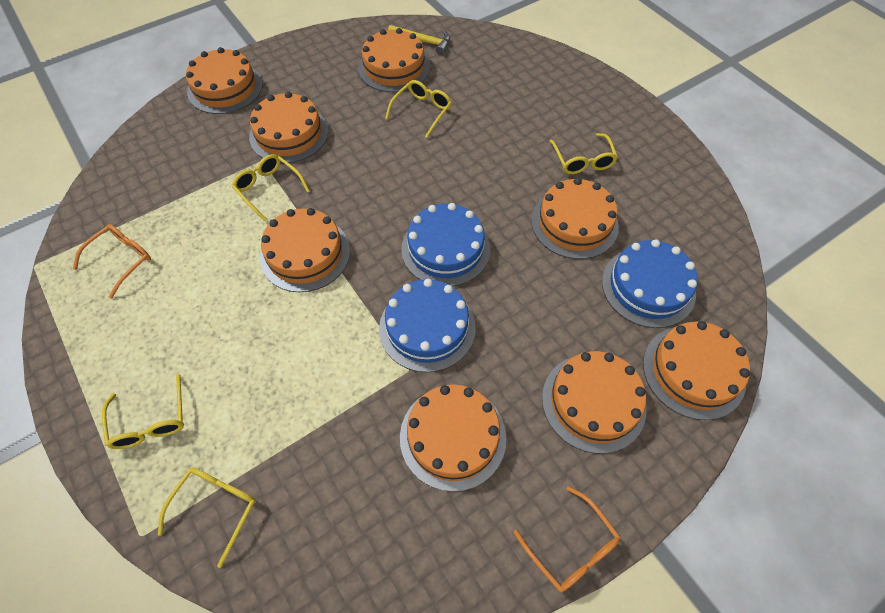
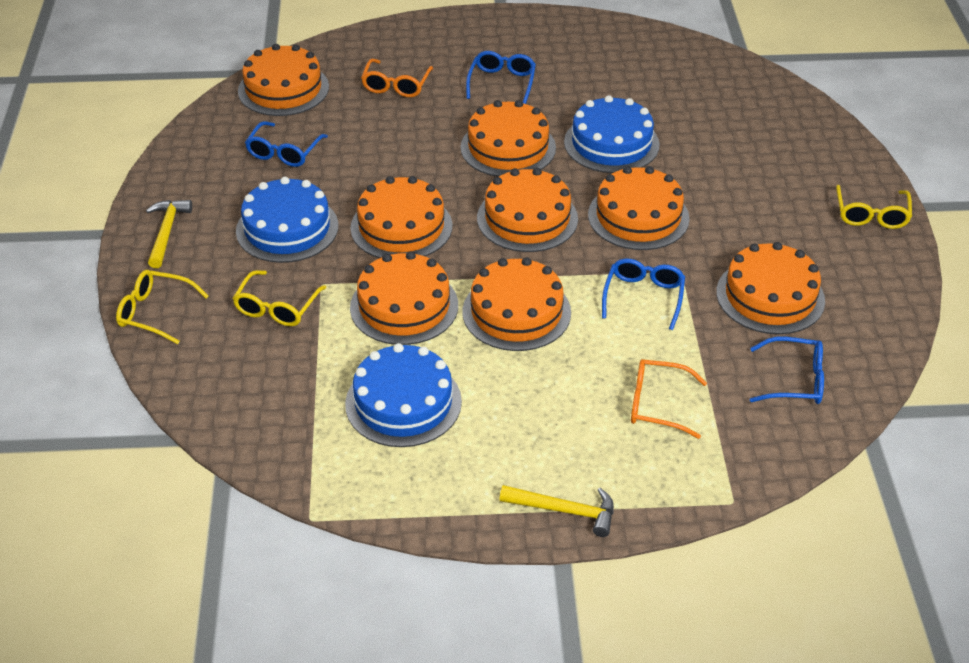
blue glasses: 0 -> 4
yellow glasses: 5 -> 3
yellow hammer: 1 -> 2

